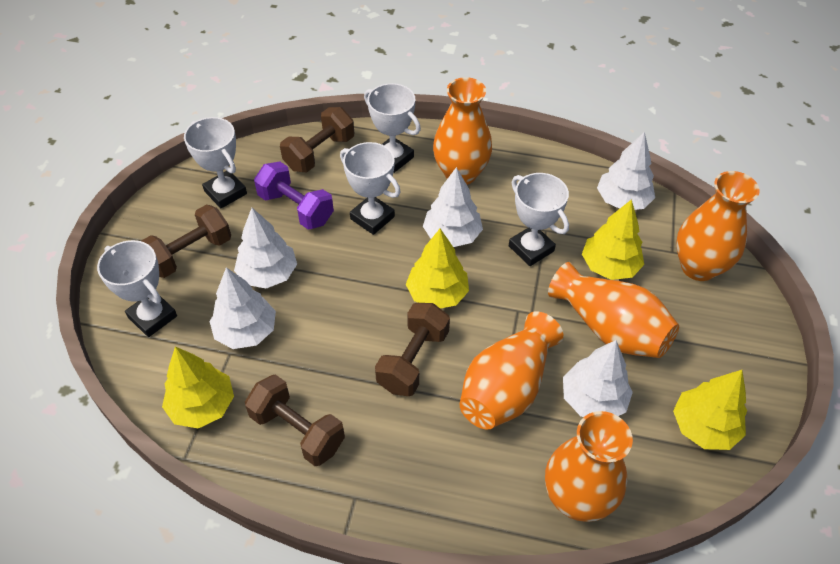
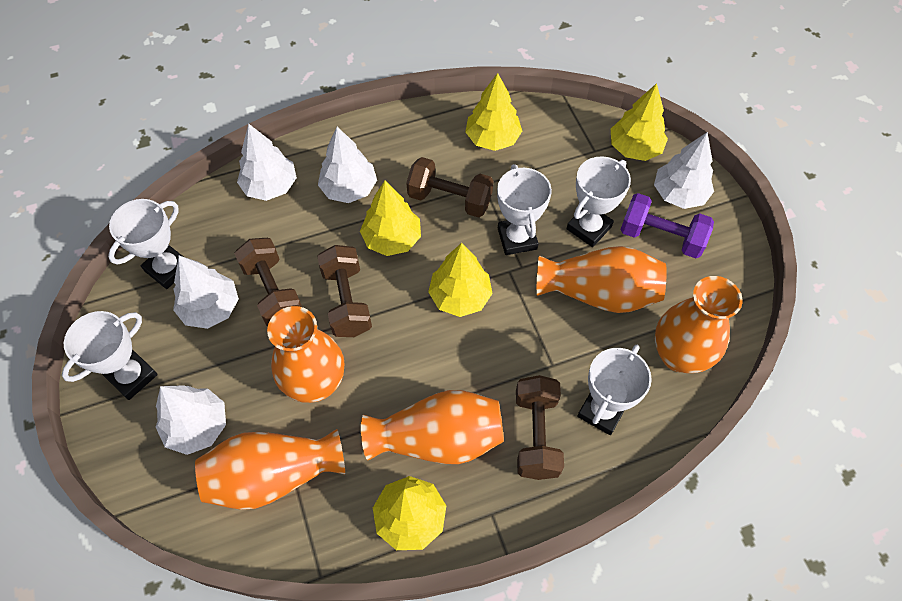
yellow tree: 4 -> 5

